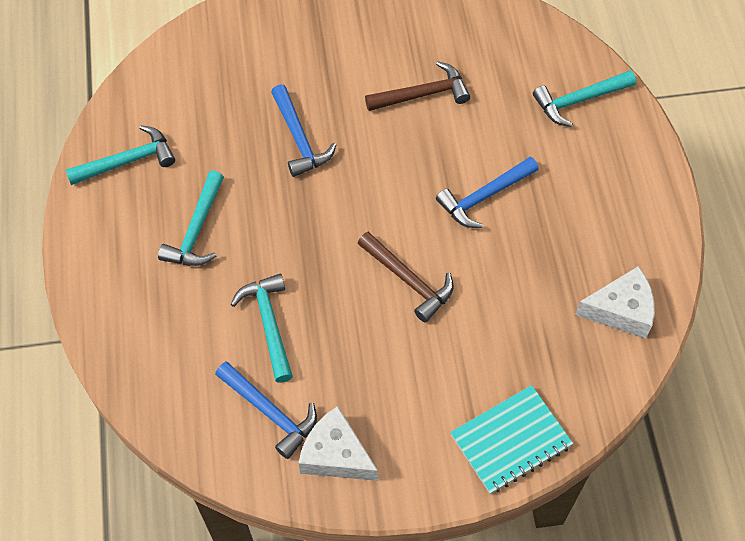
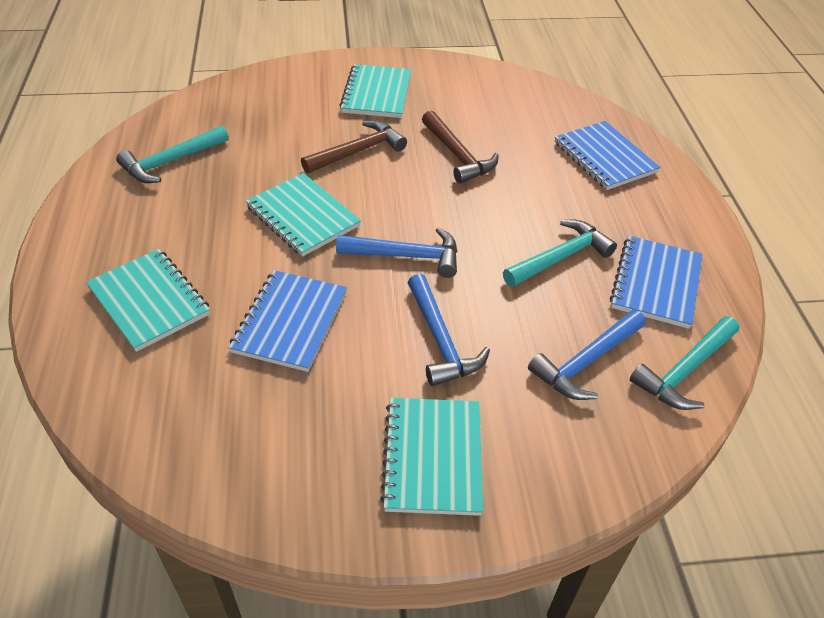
blue notebook: 0 -> 3
turquoise hammer: 4 -> 3
turquoise notebook: 1 -> 4
white cheese: 2 -> 0

